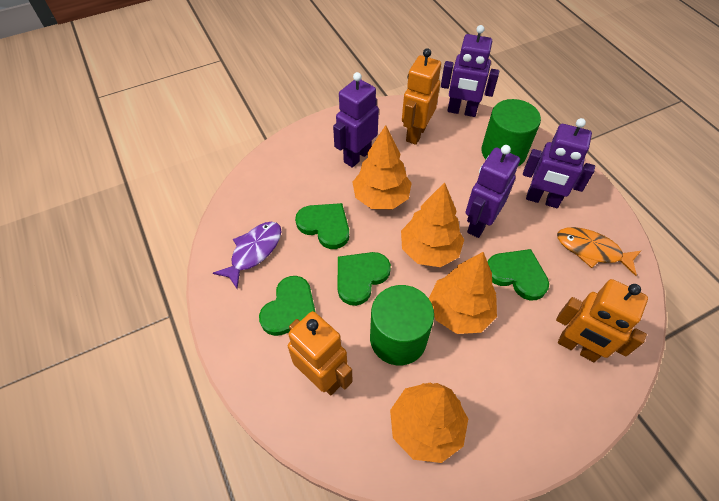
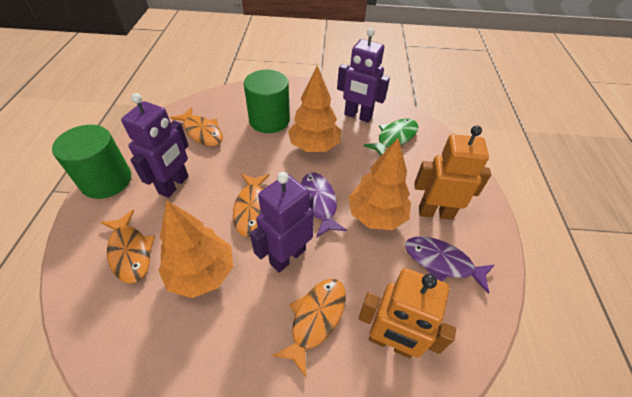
green fish: 0 -> 1
green heart: 4 -> 0
orange fish: 1 -> 4
orange robot: 3 -> 2
orange tree: 4 -> 3
purple fish: 1 -> 2
purple robot: 4 -> 3

